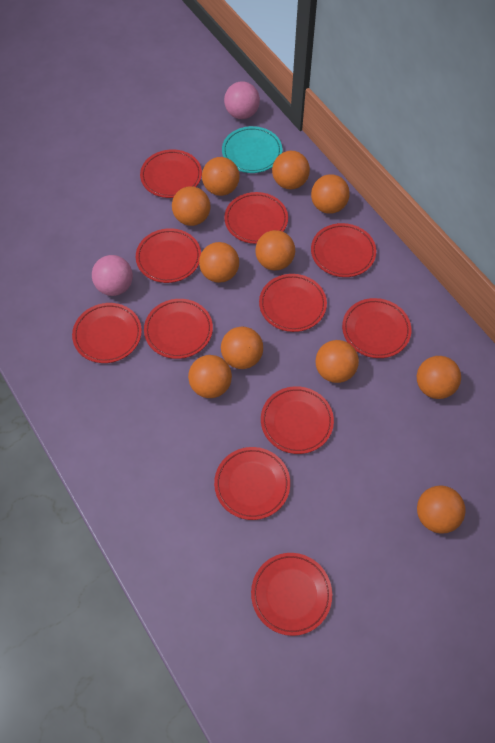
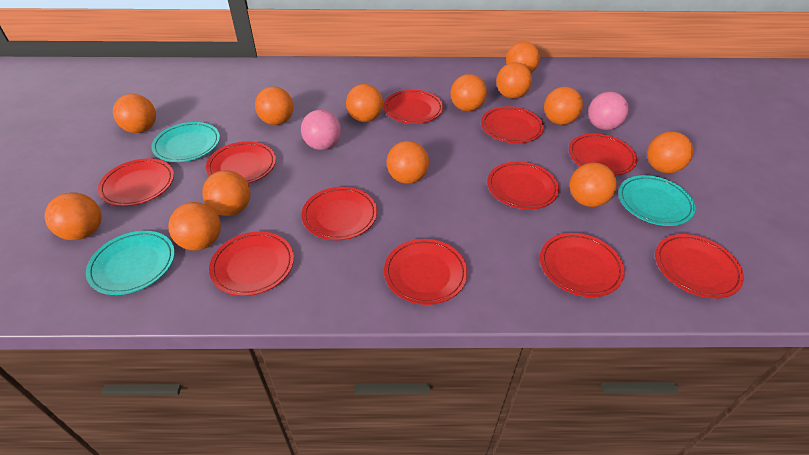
orange ball: 11 -> 13
turquoise plate: 1 -> 3

